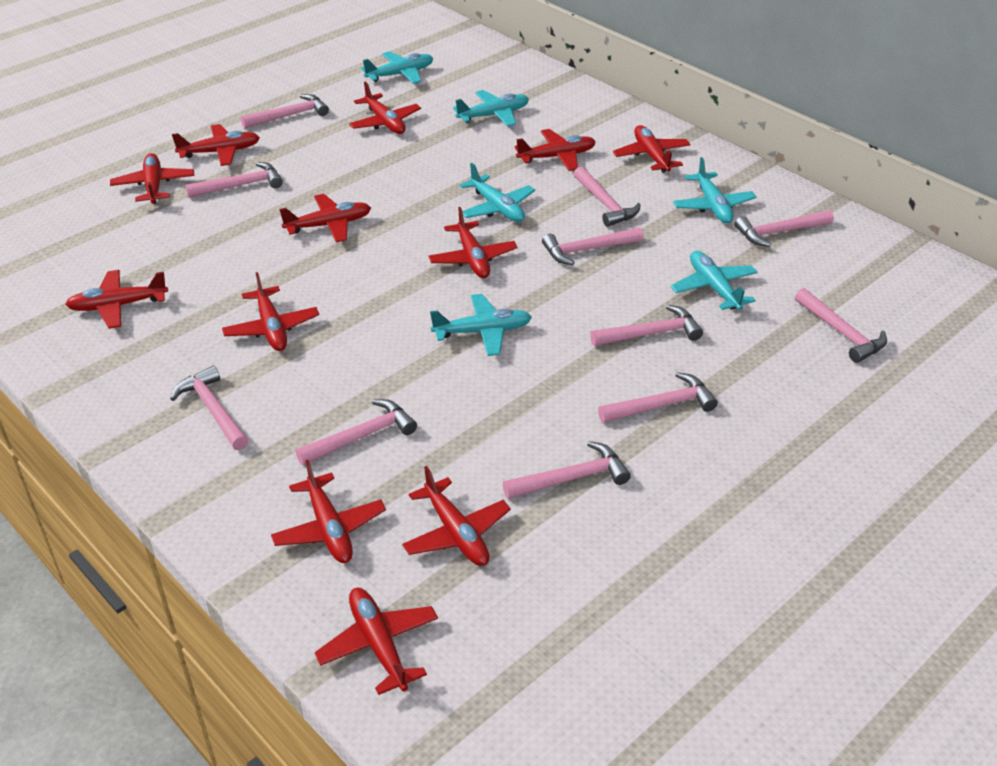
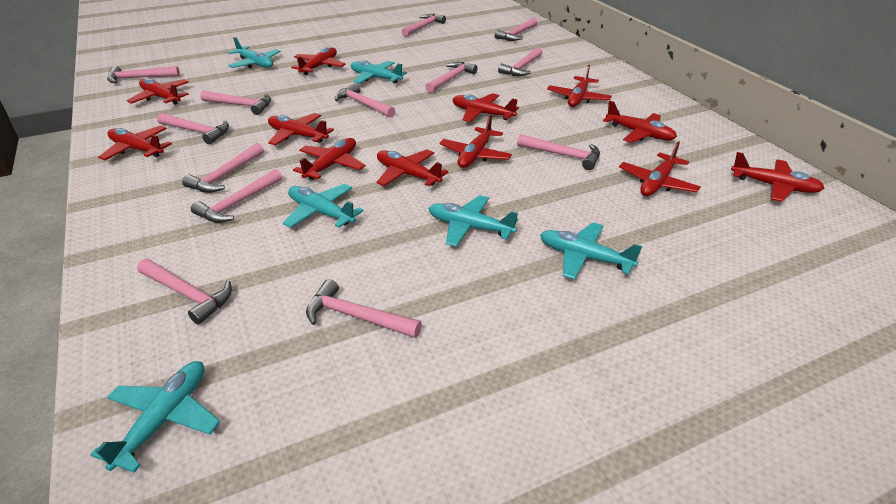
pink hammer: 11 -> 13

